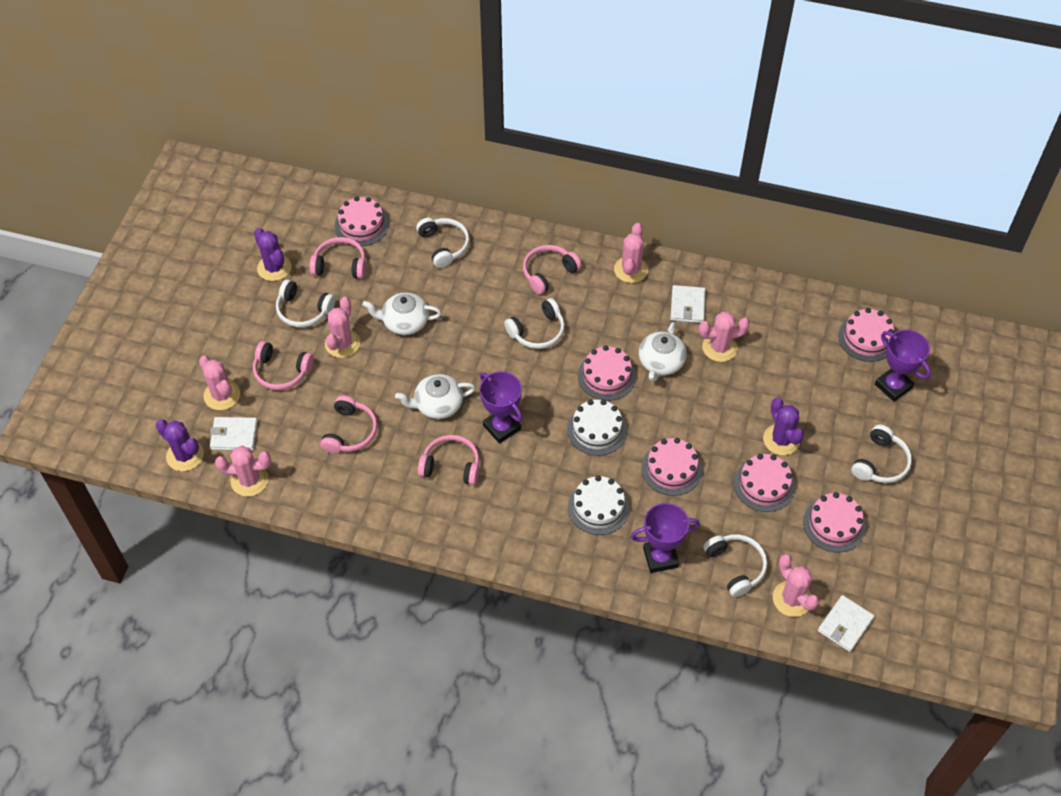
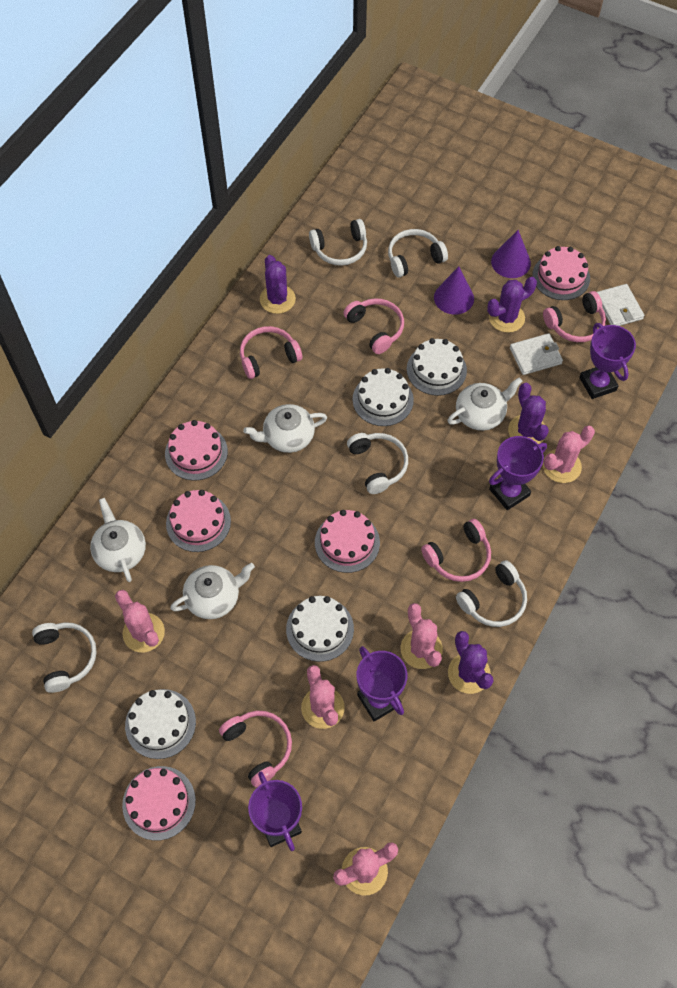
pink cactus: 6 -> 5
pink cake: 6 -> 5
purple cactus: 3 -> 4
purple cone: 0 -> 2
purple trophy: 3 -> 4
white cake: 2 -> 4
white teapot: 3 -> 4
white wallet: 3 -> 2

